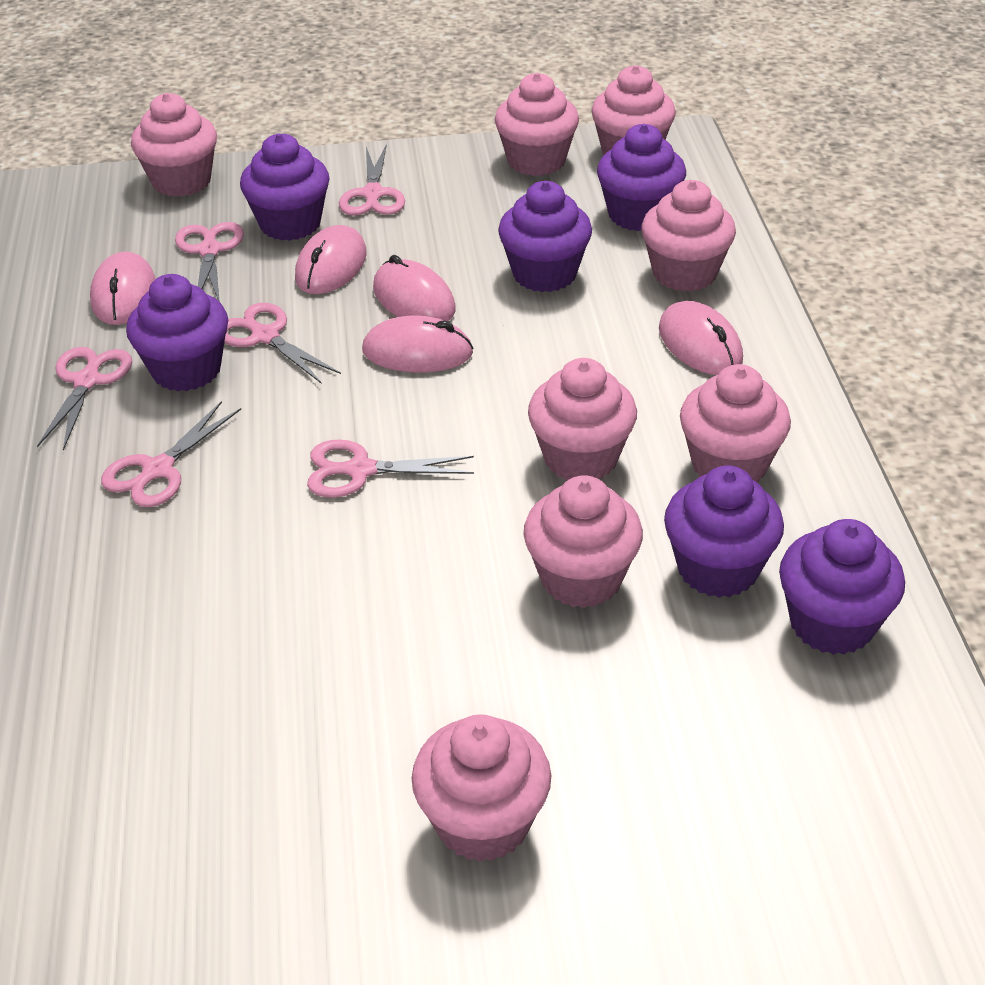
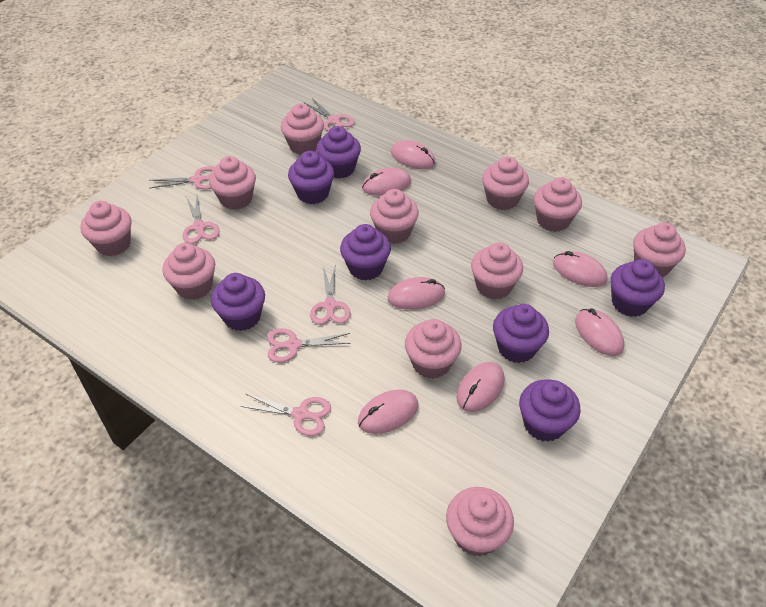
pink cupcake: 8 -> 11
pink mouse: 5 -> 7
purple cupcake: 6 -> 7

